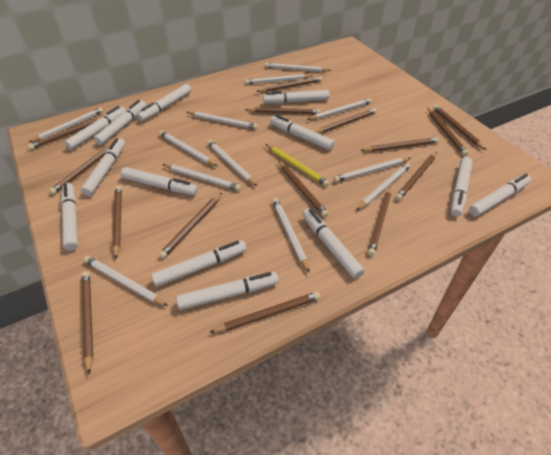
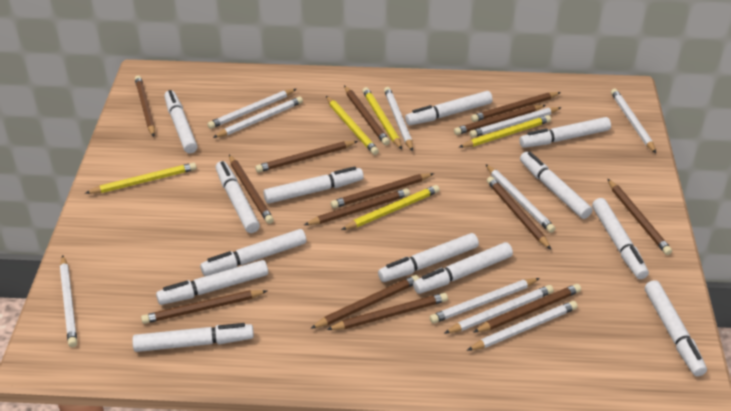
brown pencil: 15 -> 14
white pencil: 12 -> 10
yellow pencil: 1 -> 5

